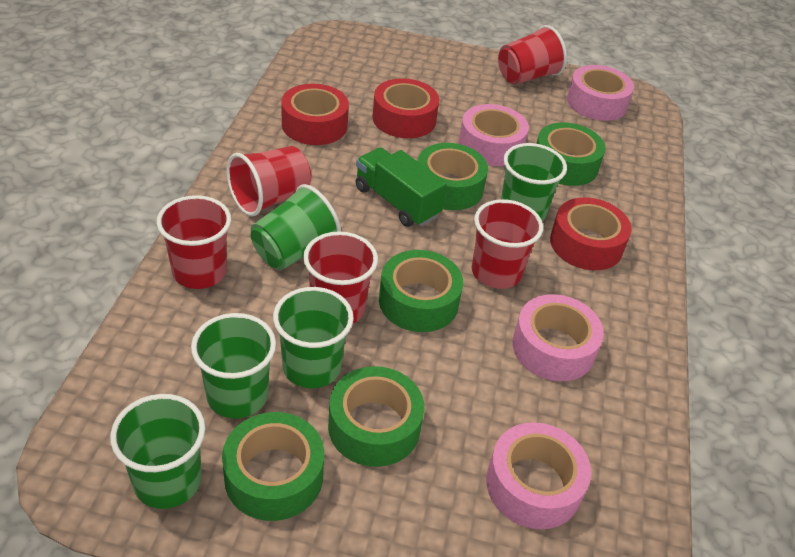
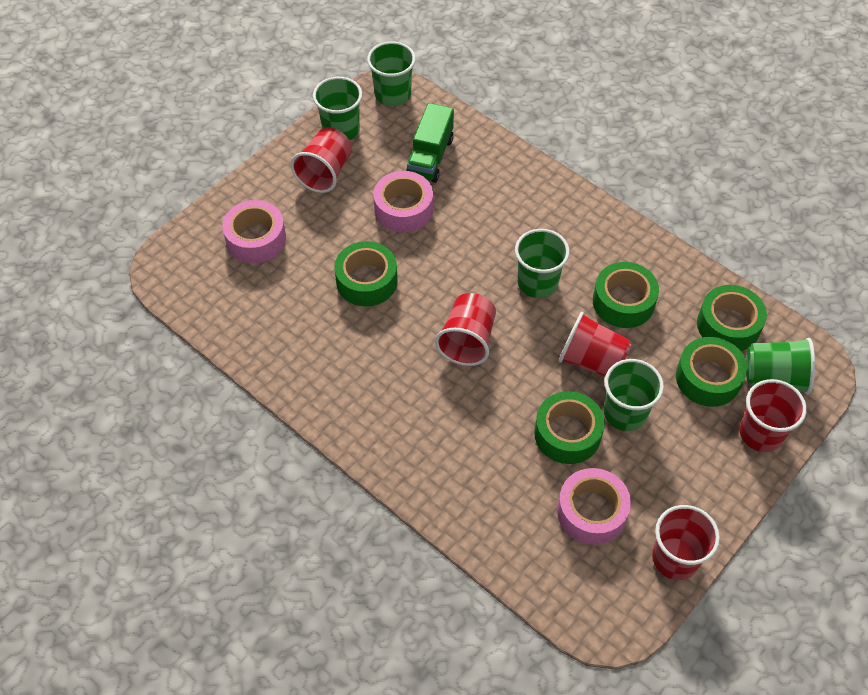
pink tape: 4 -> 3
red tape: 3 -> 0

